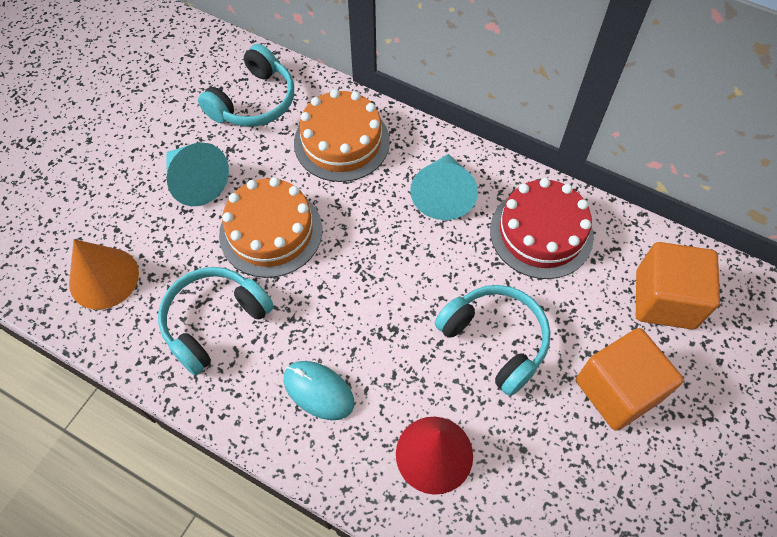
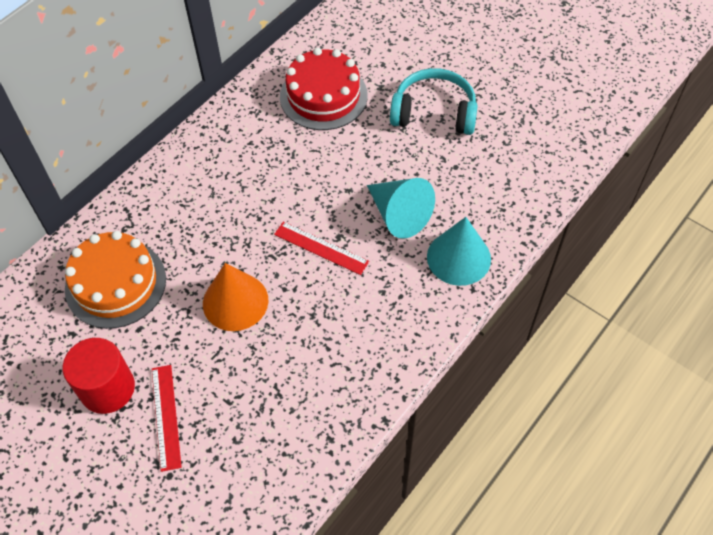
orange cake: 2 -> 1
orange cube: 2 -> 0
red cone: 1 -> 0
red cylinder: 0 -> 1
red ruler: 0 -> 2
turquoise headphones: 3 -> 1
turquoise mouse: 1 -> 0

